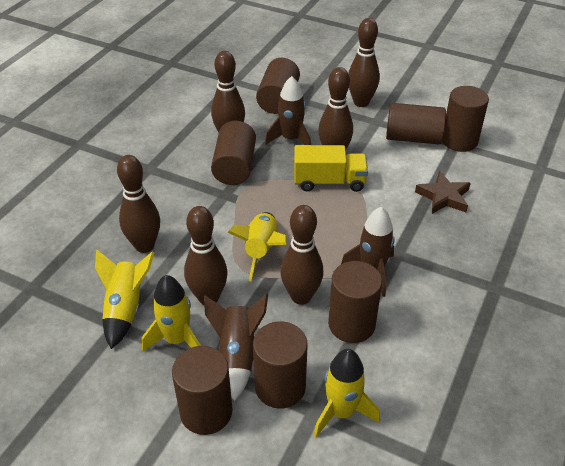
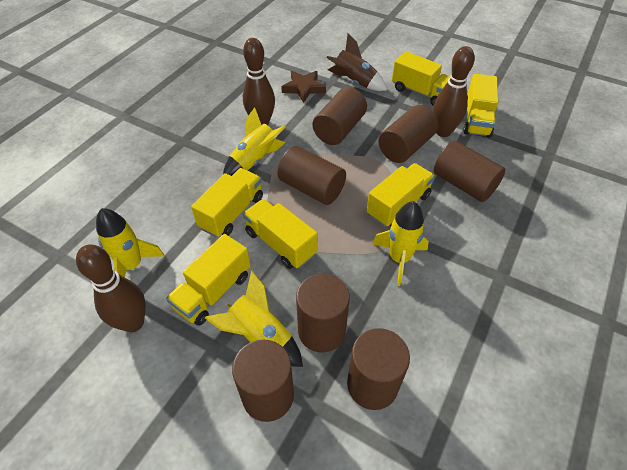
brown bowling pin: 6 -> 3
brown rocket: 3 -> 1
yellow truck: 1 -> 6

